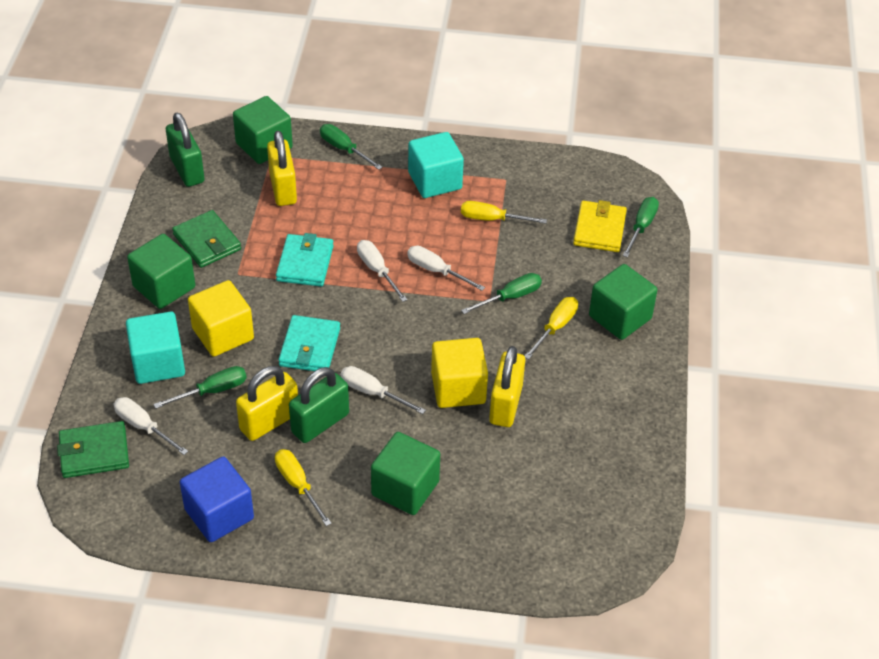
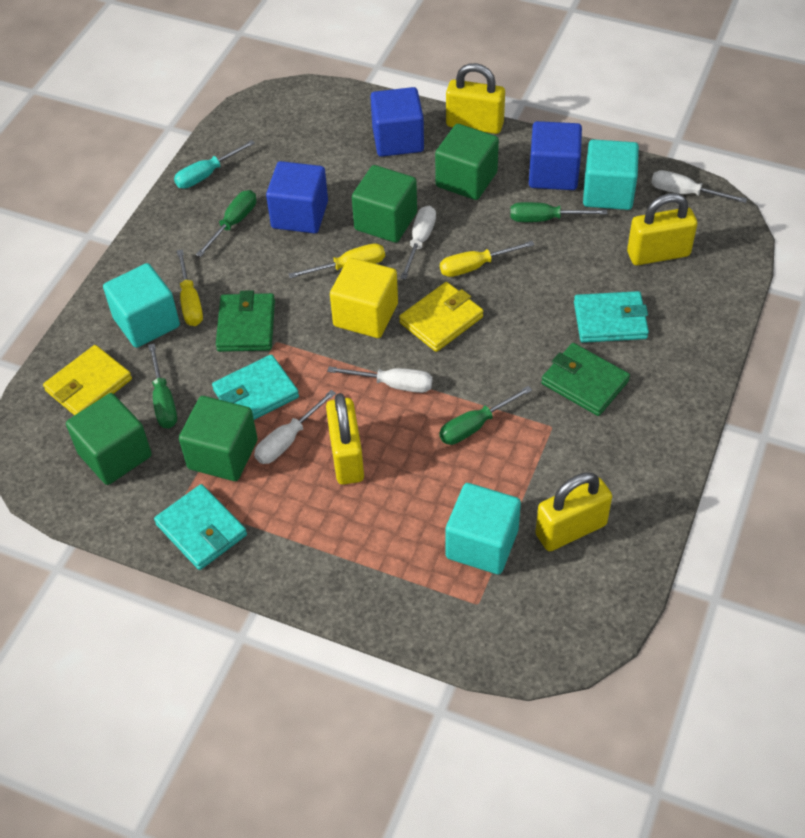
blue cube: 1 -> 3
green padlock: 2 -> 0
turquoise cube: 2 -> 3
turquoise screwdriver: 0 -> 1
turquoise wallet: 2 -> 3
yellow cube: 2 -> 1
yellow padlock: 3 -> 4
yellow wallet: 1 -> 2

